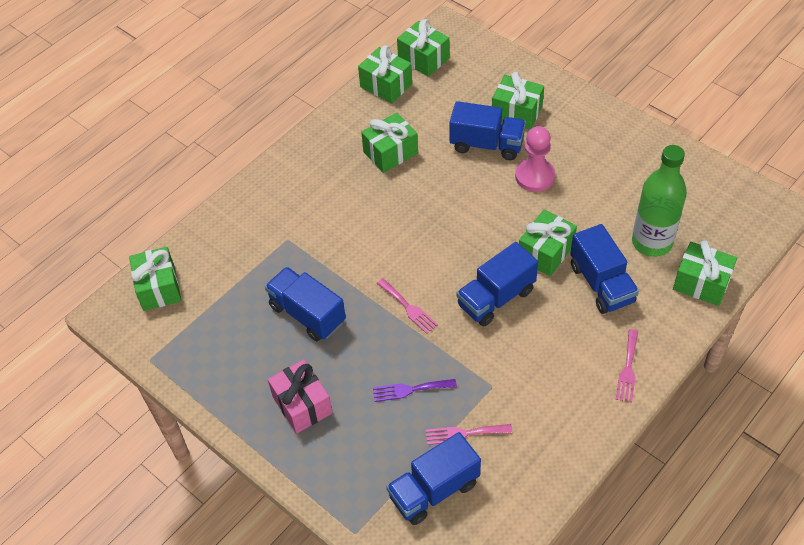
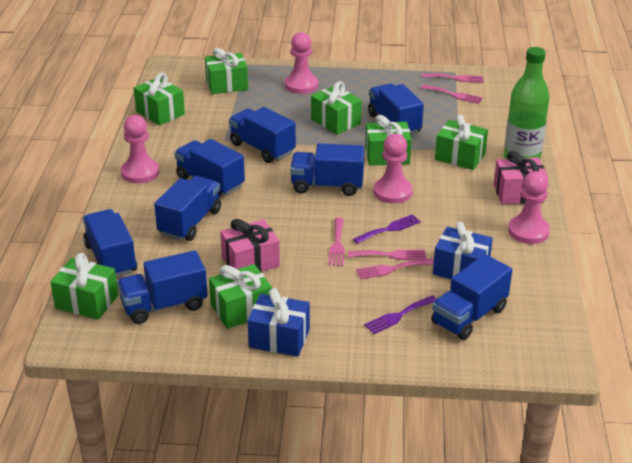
blue gift: 0 -> 2
blue truck: 5 -> 8
pink fork: 3 -> 5
pink gift: 1 -> 2
pink pawn: 1 -> 4
purple fork: 1 -> 2

